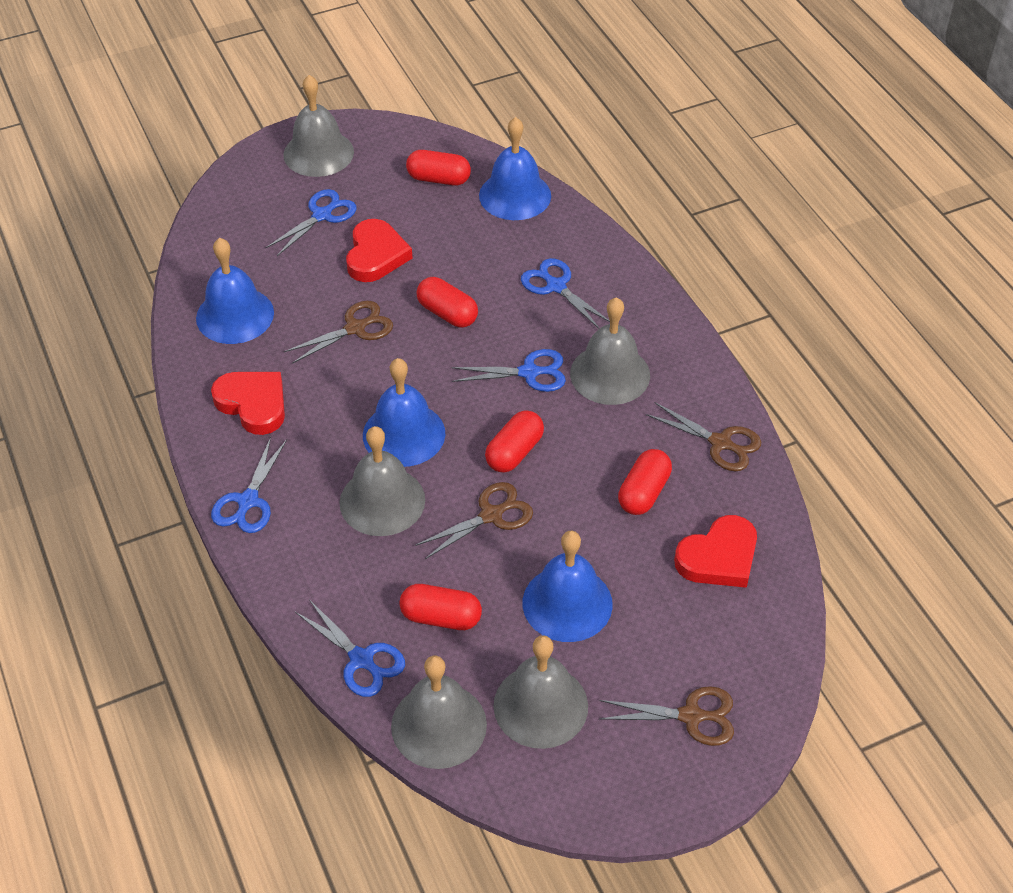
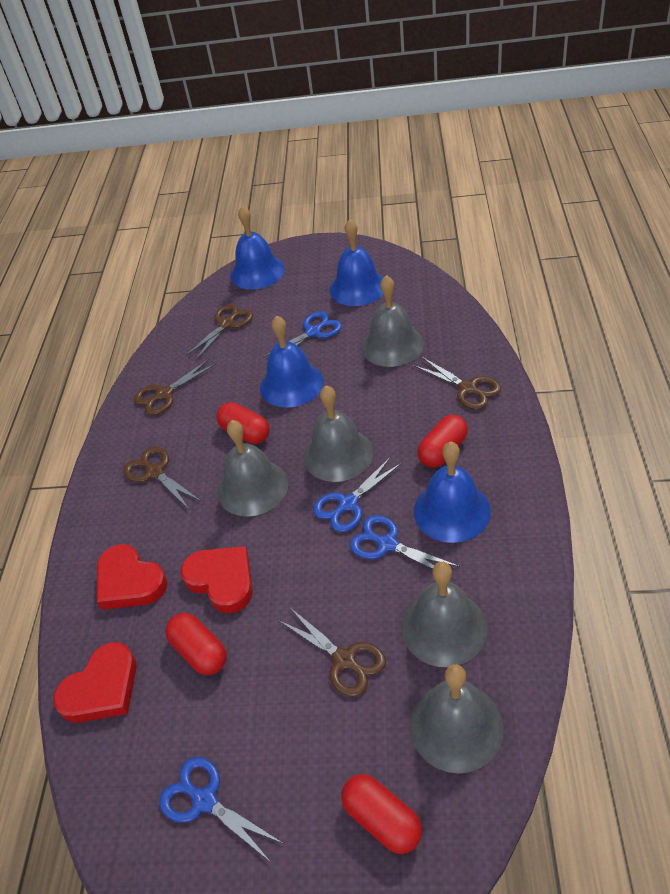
blue scissors: 5 -> 4
brown scissors: 4 -> 5
red capsule: 5 -> 4

